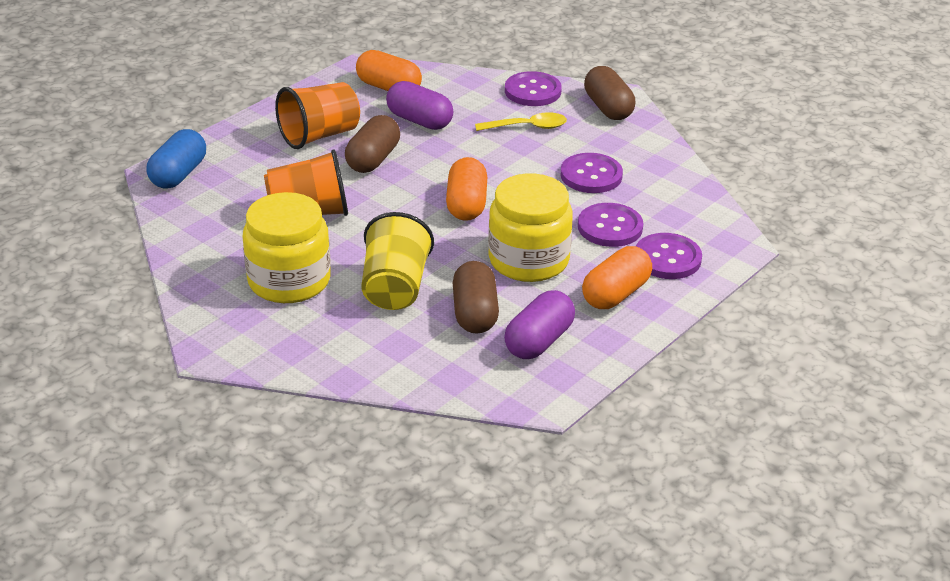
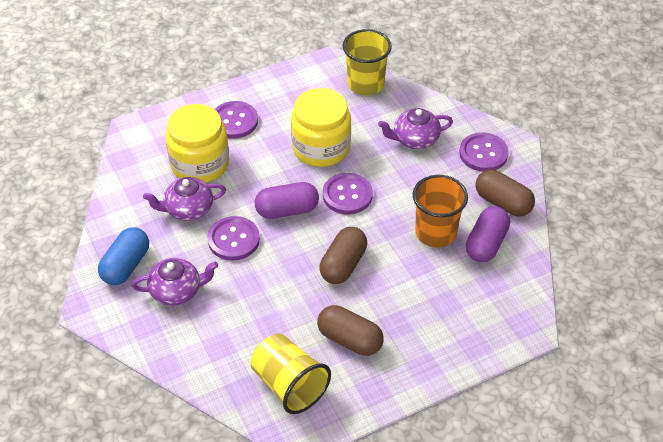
orange capsule: 3 -> 0
orange cup: 2 -> 1
purple teapot: 0 -> 3
yellow cup: 1 -> 2
yellow spoon: 1 -> 0

